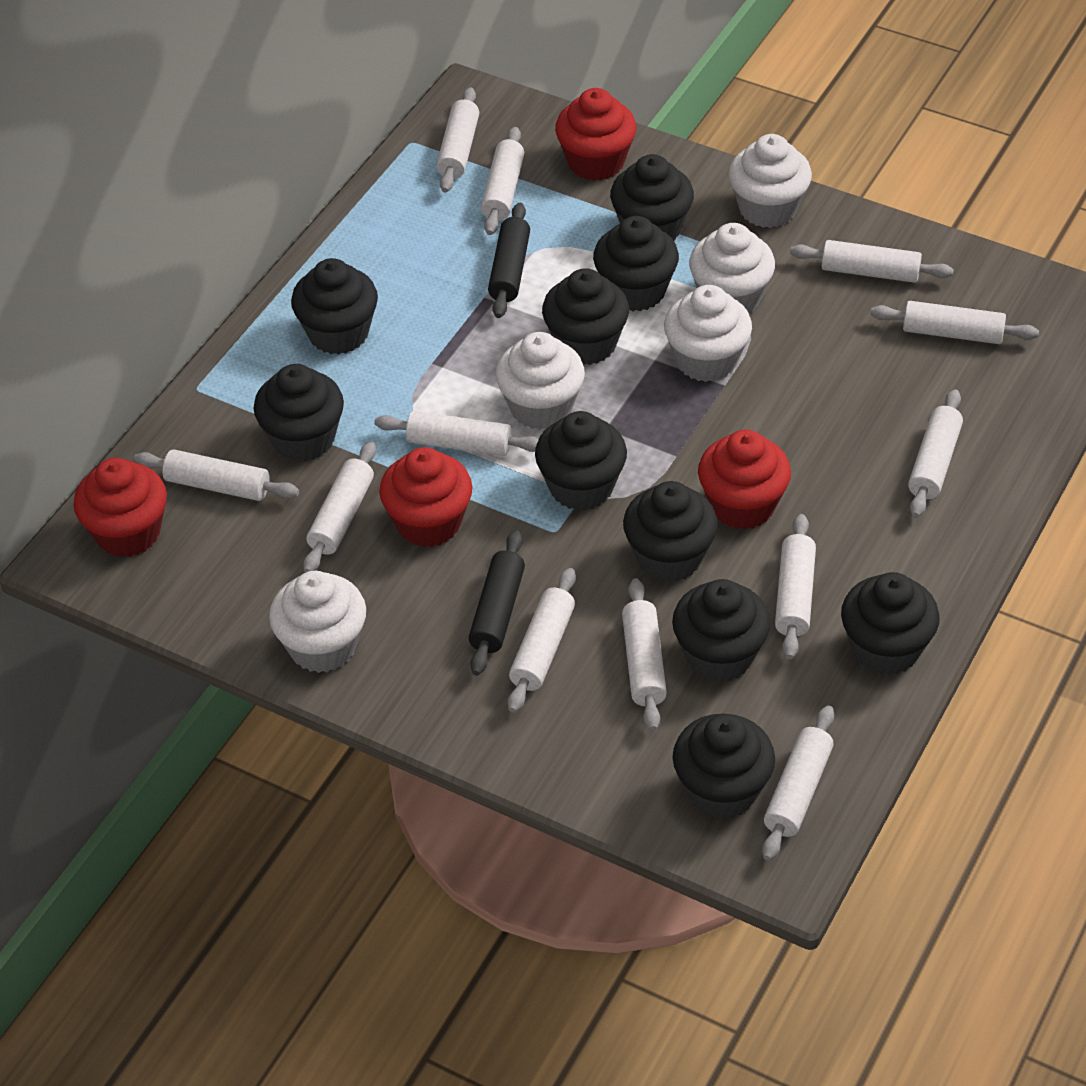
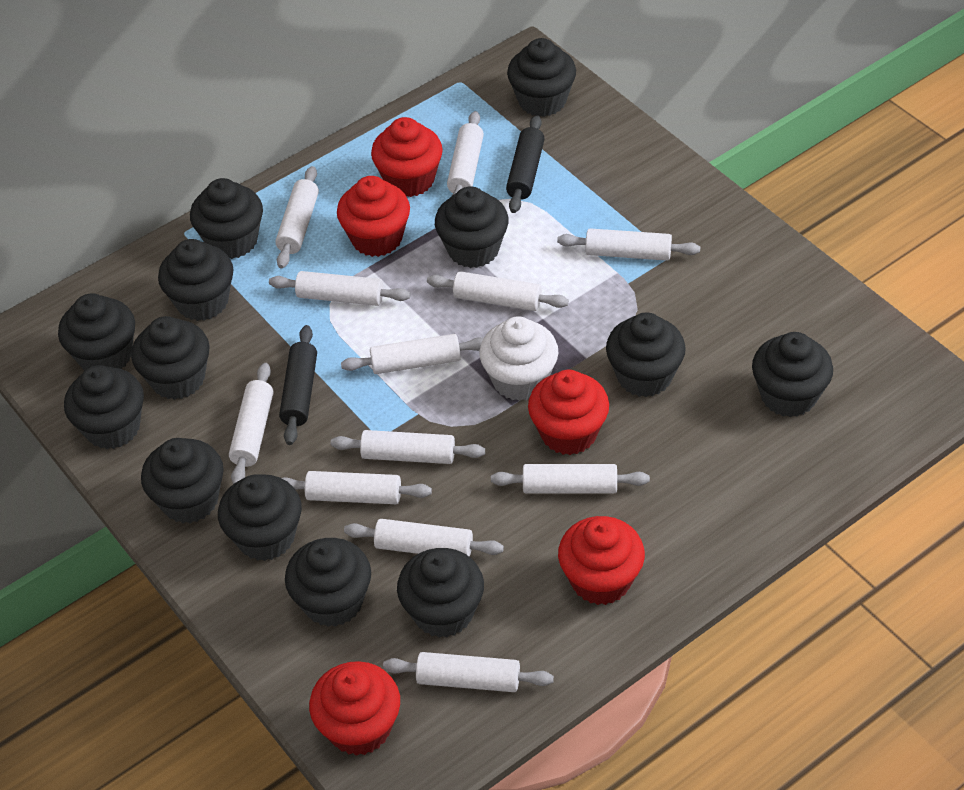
black cupcake: 10 -> 13
red cupcake: 4 -> 5
white cupcake: 5 -> 1

